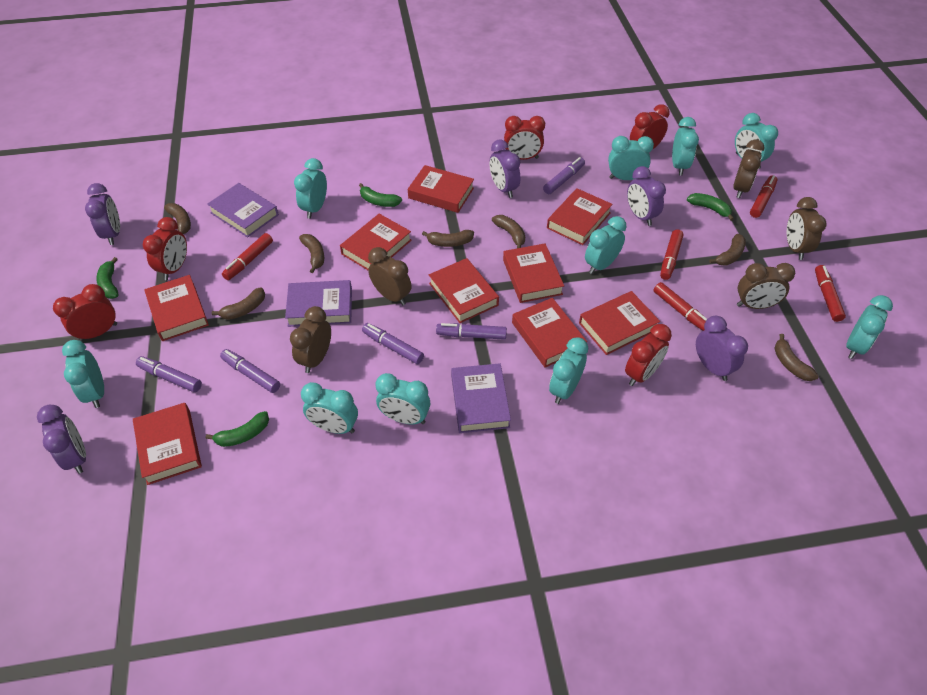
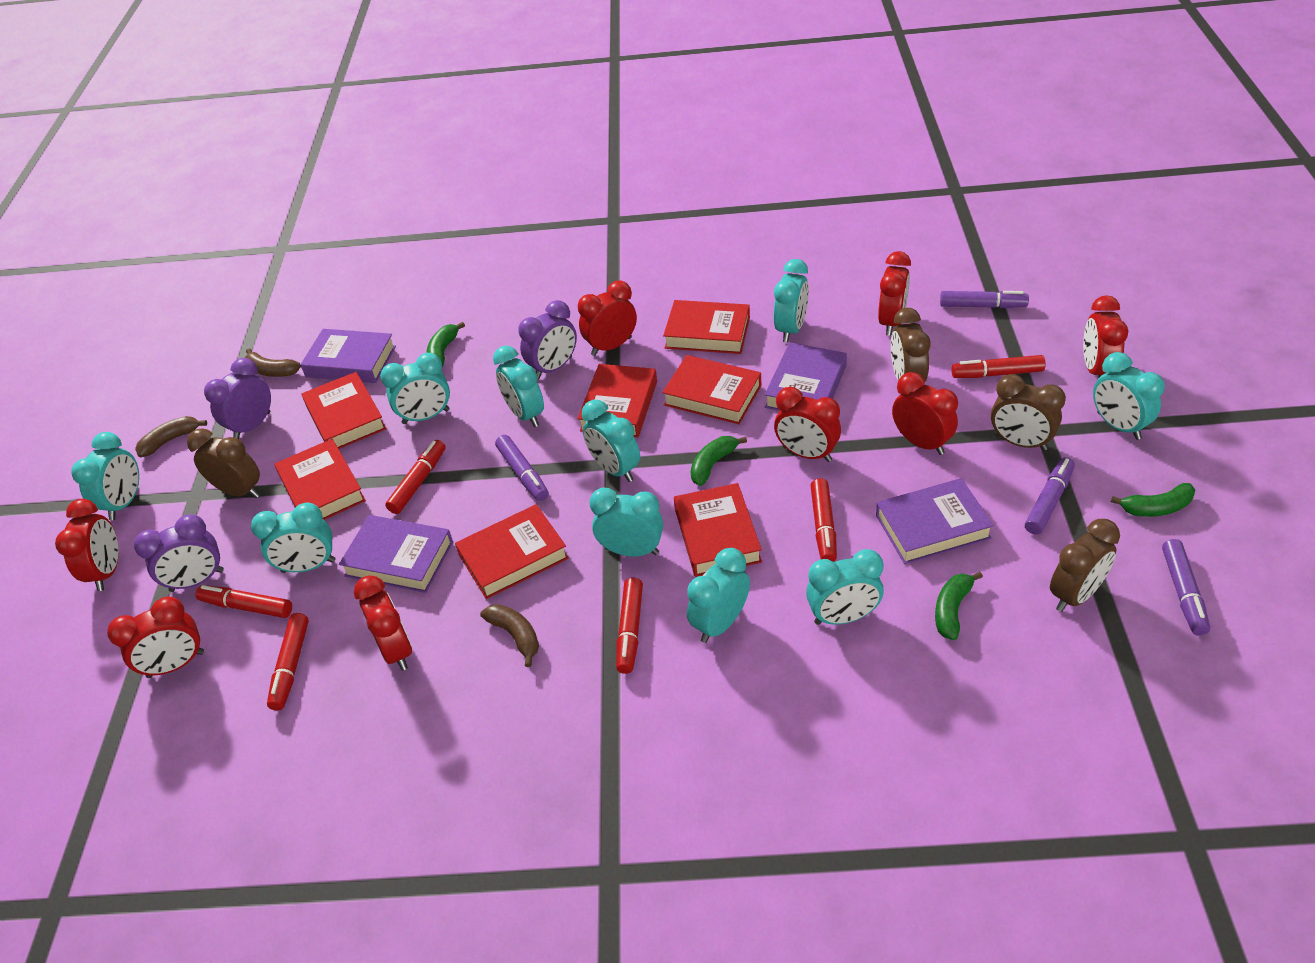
brown banana: 7 -> 3
brown clock: 5 -> 4
purple book: 3 -> 4
purple clock: 5 -> 3
purple marker: 5 -> 4
red book: 9 -> 7
red clock: 5 -> 8
red marker: 5 -> 6

